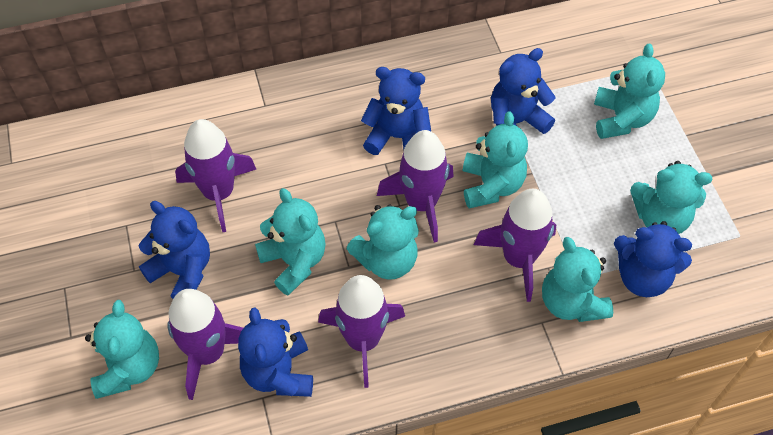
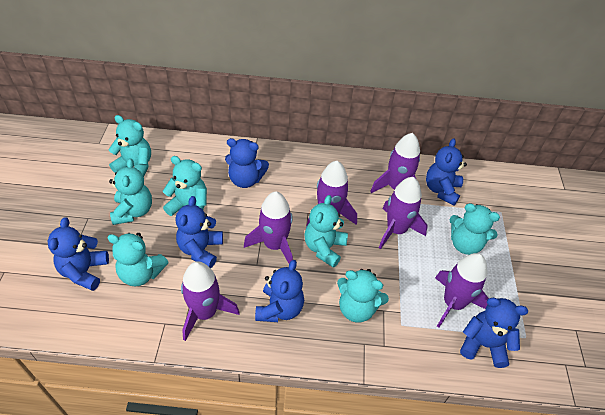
blue teddy bear: 5 -> 6
purple rocket: 5 -> 6

